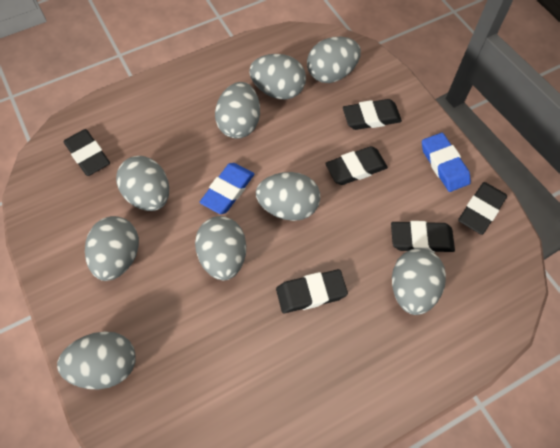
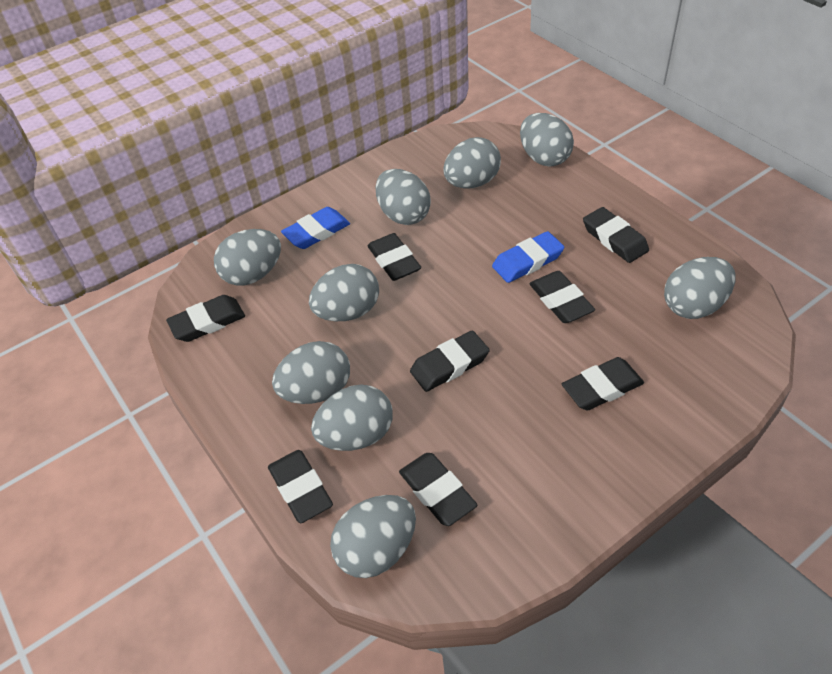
black eraser: 6 -> 8

